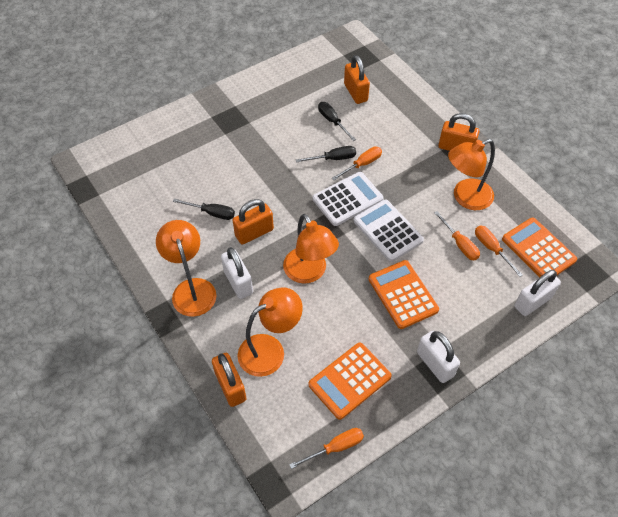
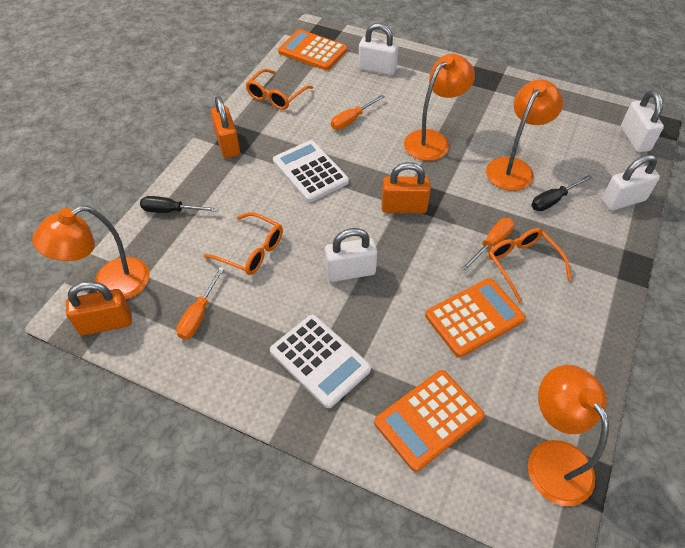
black screwdriver: 3 -> 2
orange glasses: 0 -> 3
orange padlock: 4 -> 3
orange screwdriver: 4 -> 3
white padlock: 3 -> 4

